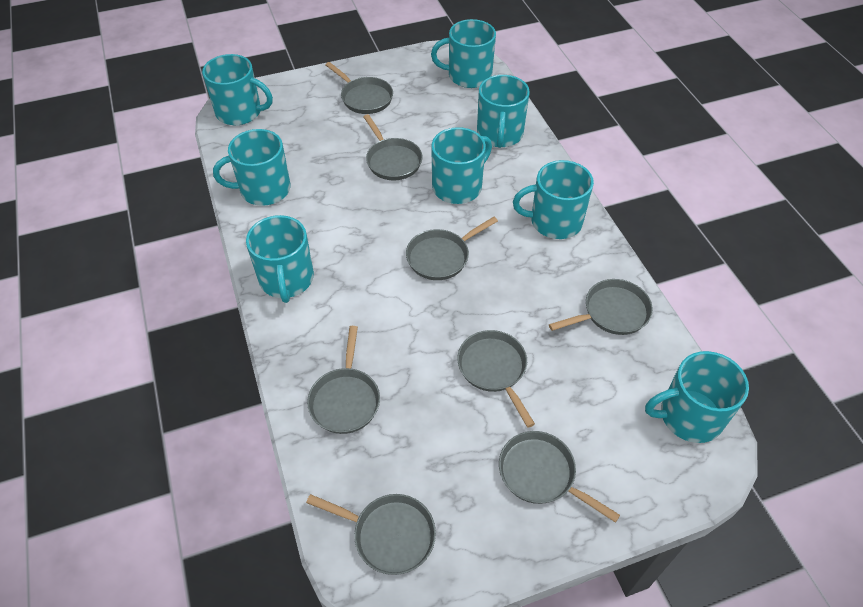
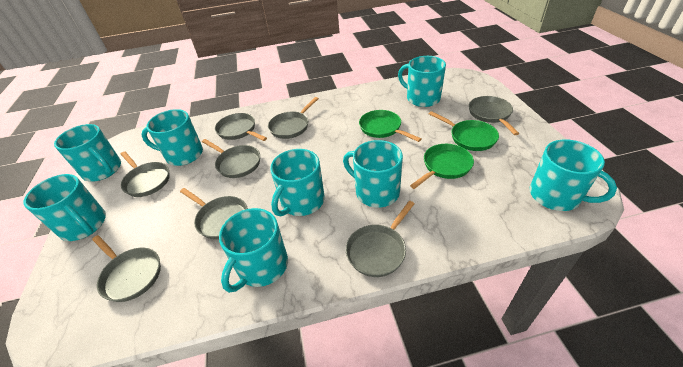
green pan: 0 -> 3

